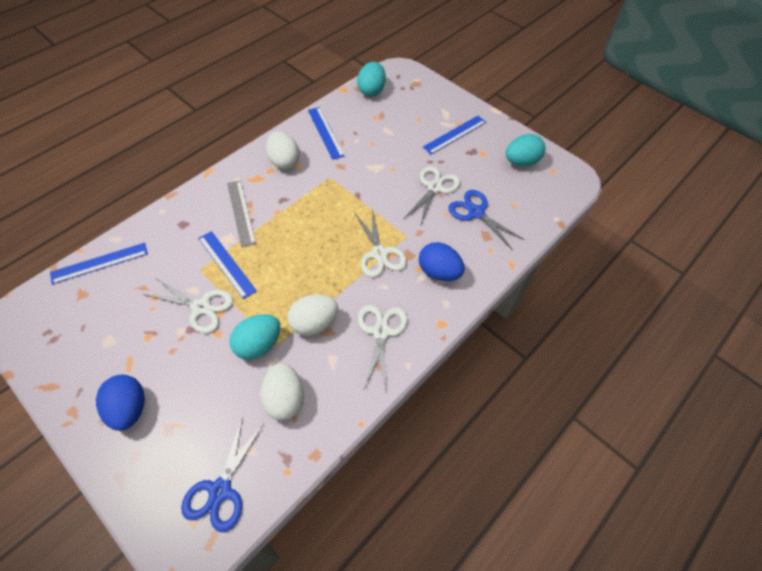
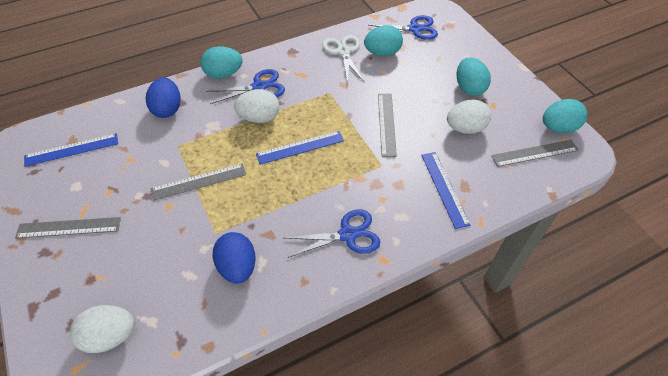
blue ruler: 4 -> 3
blue scissors: 2 -> 3
grey ruler: 1 -> 4
turquoise egg: 3 -> 4
white scissors: 4 -> 1

